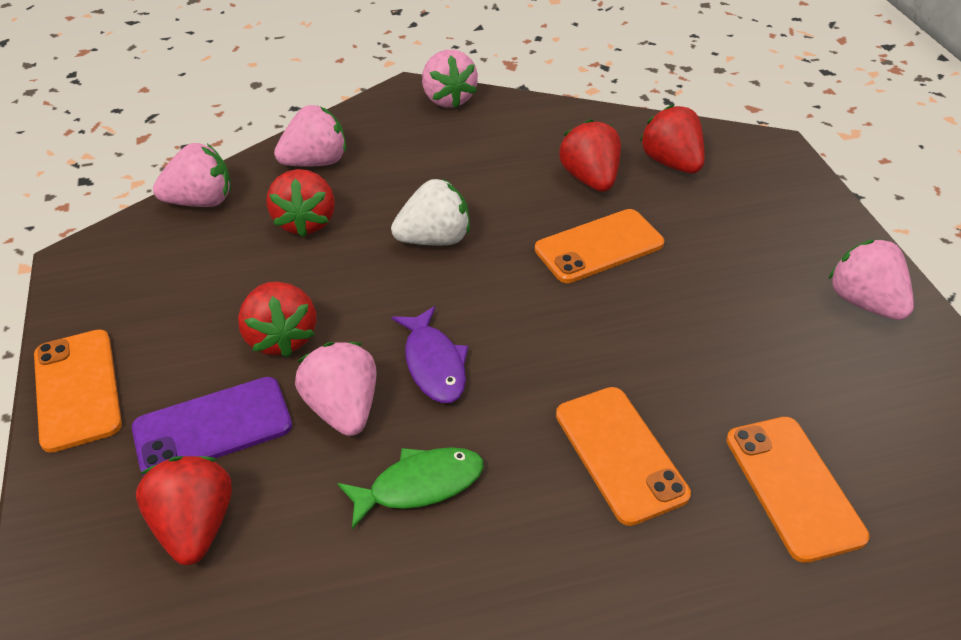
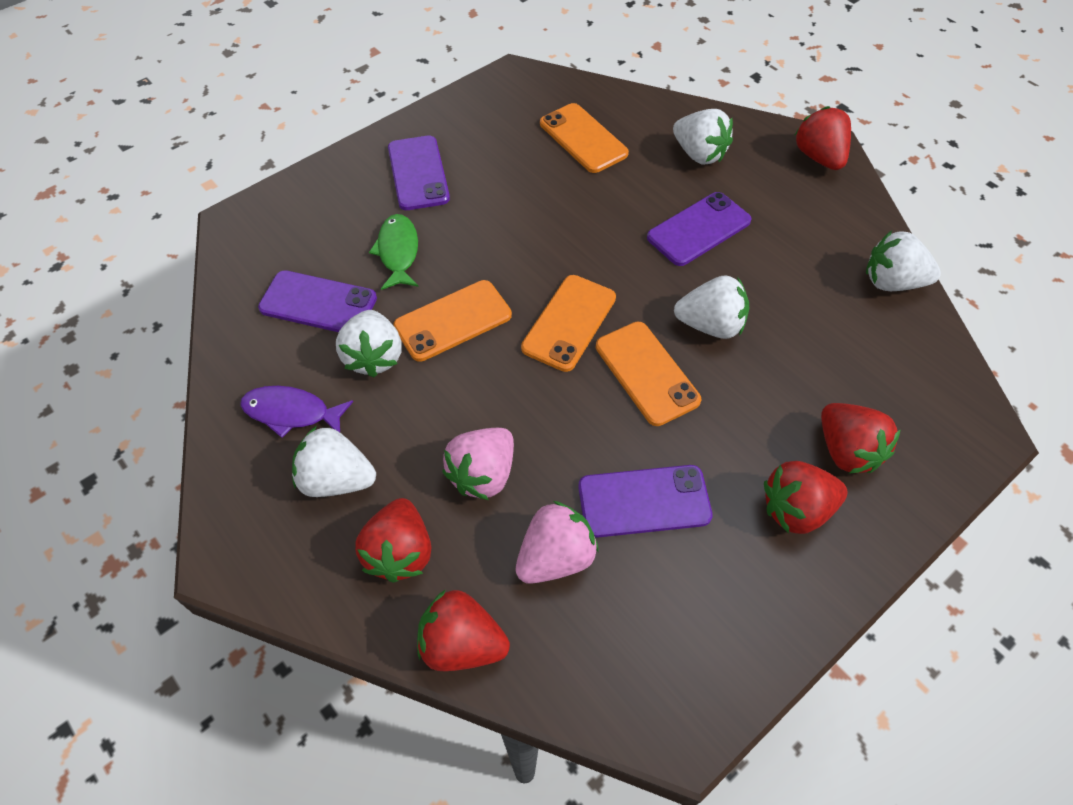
pink strawberry: 5 -> 2
purple phone: 1 -> 4
white strawberry: 1 -> 5

